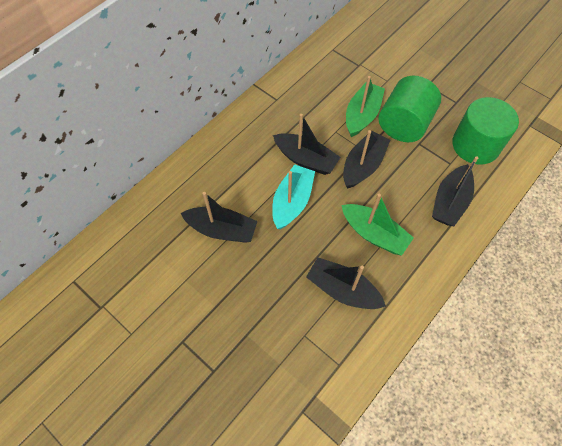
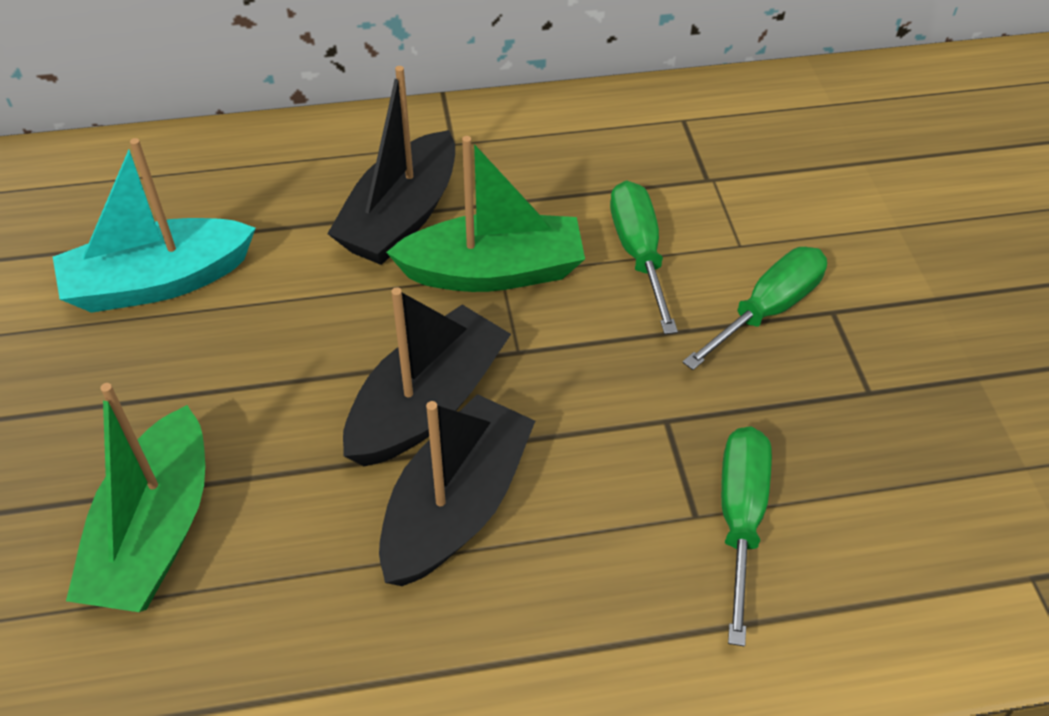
black boat: 5 -> 3
green cylinder: 2 -> 0
green screwdriver: 0 -> 3

